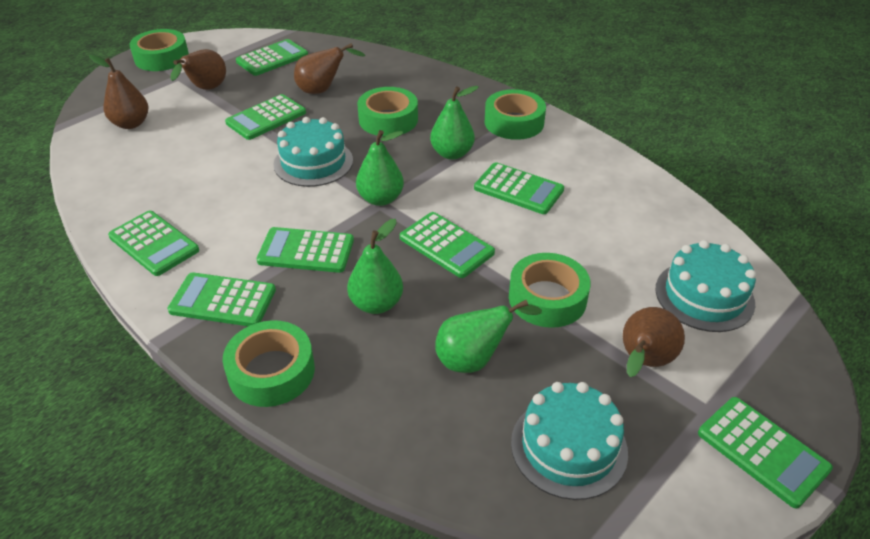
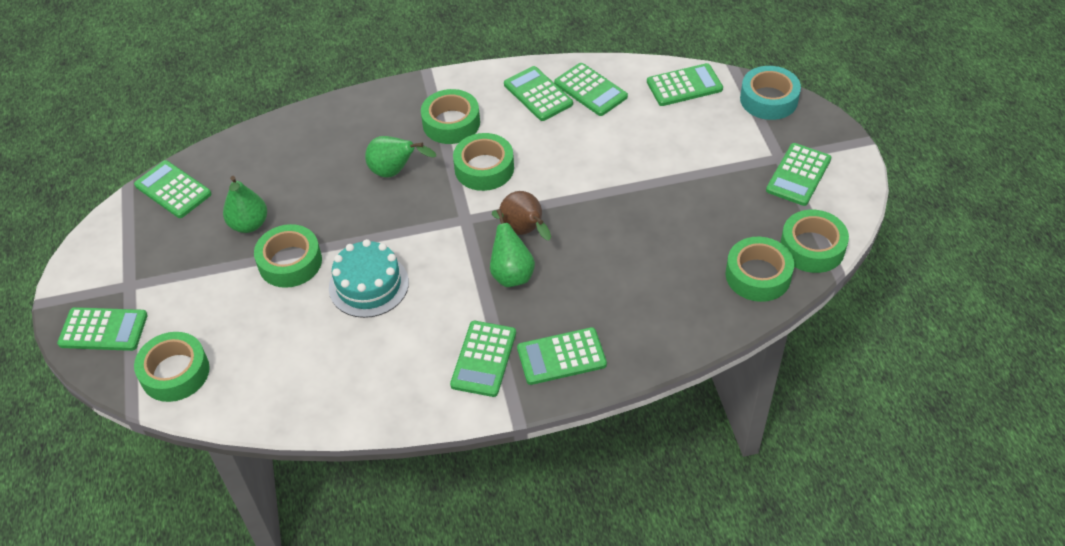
brown pear: 4 -> 1
green pear: 4 -> 3
green tape: 5 -> 6
turquoise cake: 3 -> 1
turquoise tape: 0 -> 1

